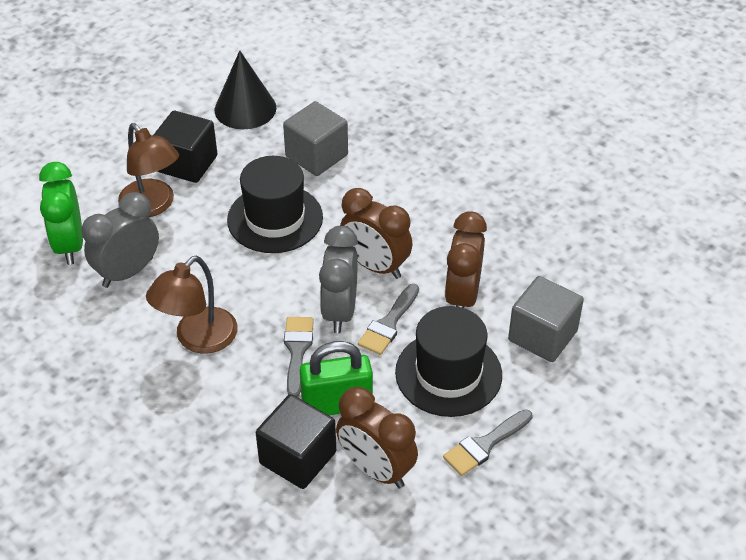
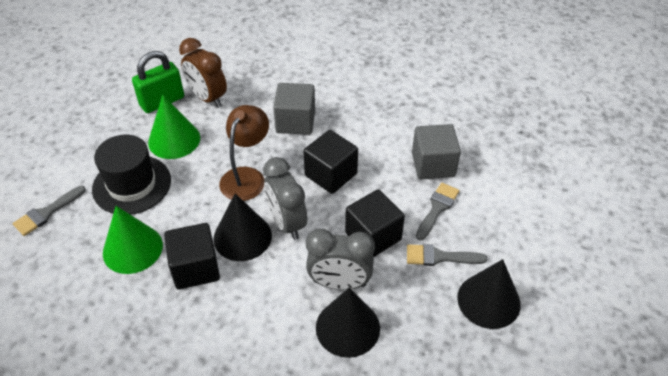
black cone: 1 -> 3
black cube: 2 -> 3
black hat: 2 -> 1
brown clock: 3 -> 1
brown lamp: 2 -> 1
green clock: 1 -> 0
green cone: 0 -> 2

